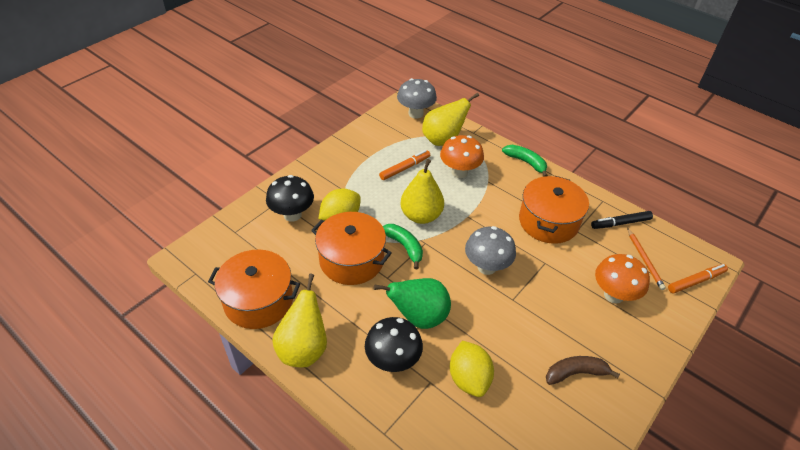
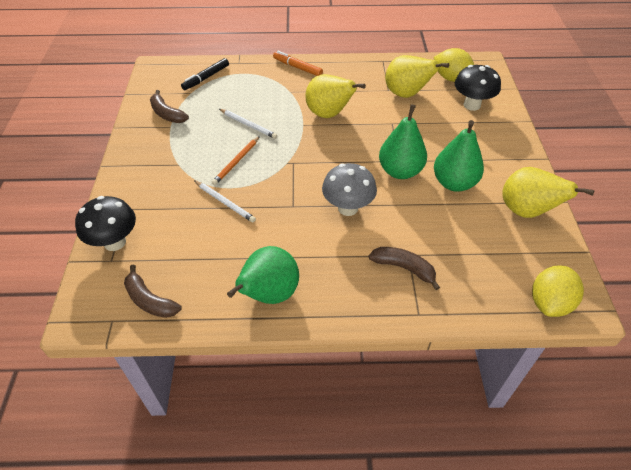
brown banana: 1 -> 3
green banana: 2 -> 0
green pear: 1 -> 3
grey mushroom: 2 -> 1
orange marker: 2 -> 1
orange mushroom: 2 -> 0
orange pot: 3 -> 0
white pencil: 0 -> 2

